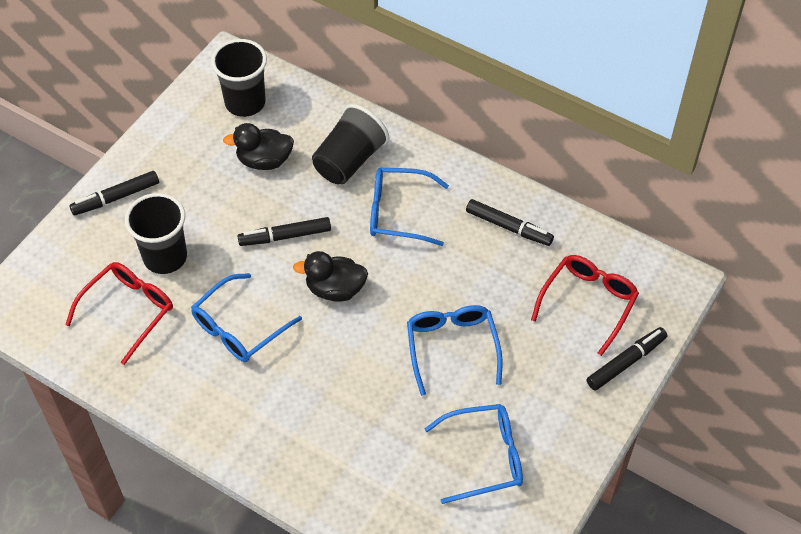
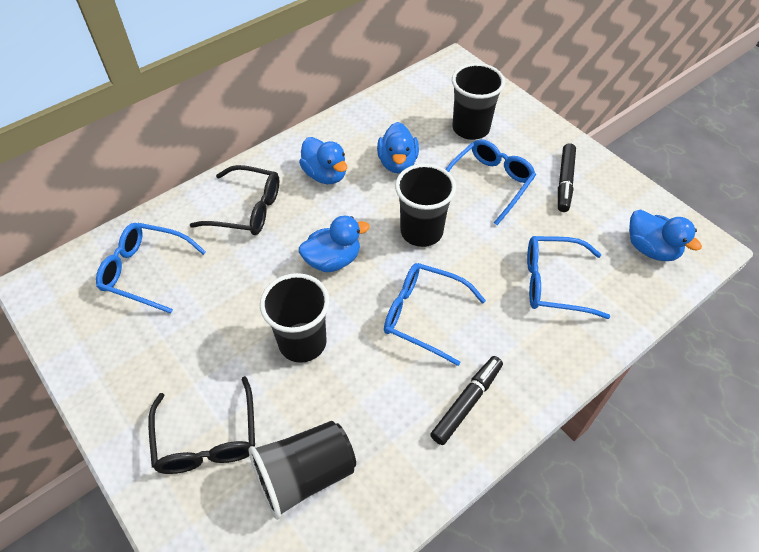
black cup: 3 -> 4
black duck: 2 -> 0
black glasses: 0 -> 2
black marker: 4 -> 2
blue duck: 0 -> 4
red glasses: 2 -> 0

